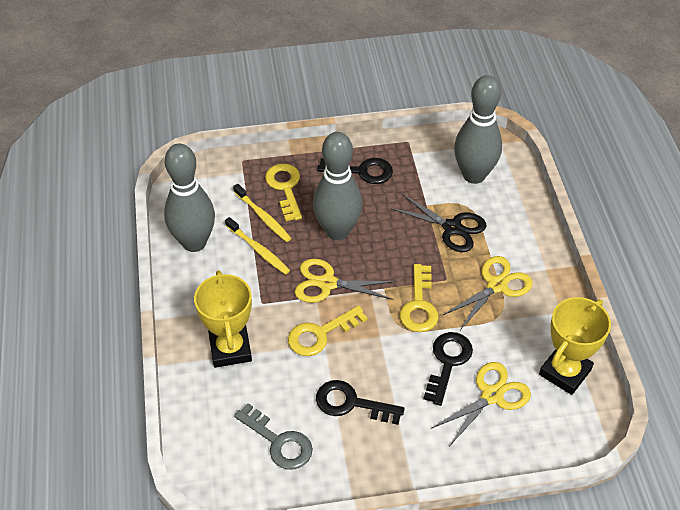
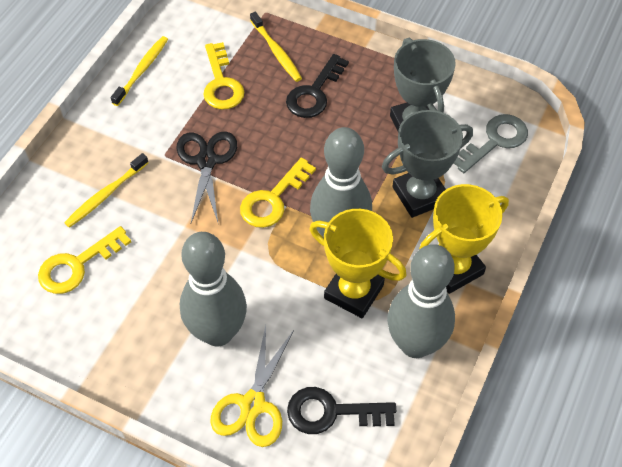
black key: 3 -> 2
grey trophy: 0 -> 2
yellow scissors: 3 -> 1
yellow toothbrush: 2 -> 3

